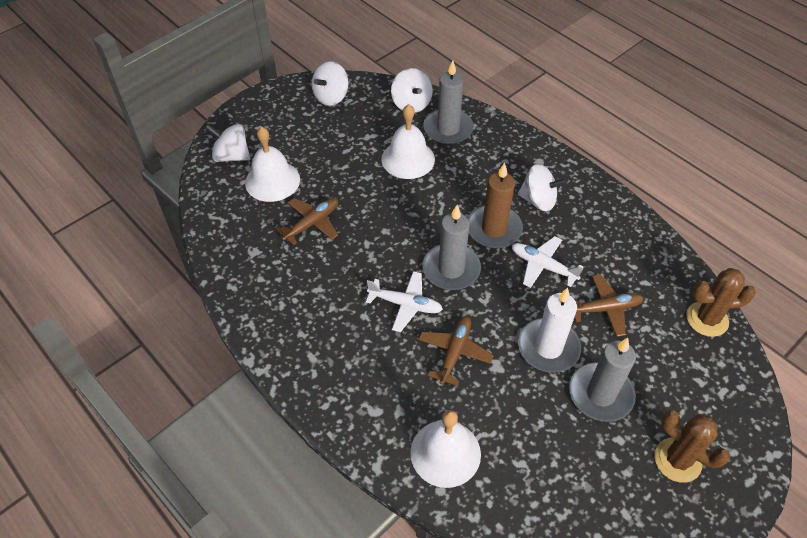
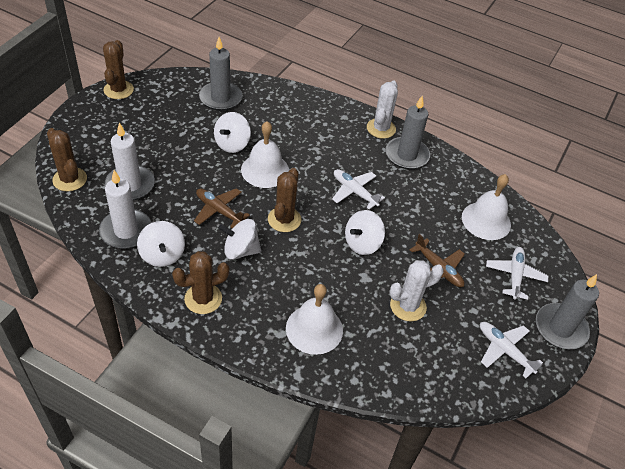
brown cactus: 2 -> 4
brown candle: 1 -> 0
brown plane: 3 -> 2
white cactus: 0 -> 2
white candle: 1 -> 2
white plane: 2 -> 3

